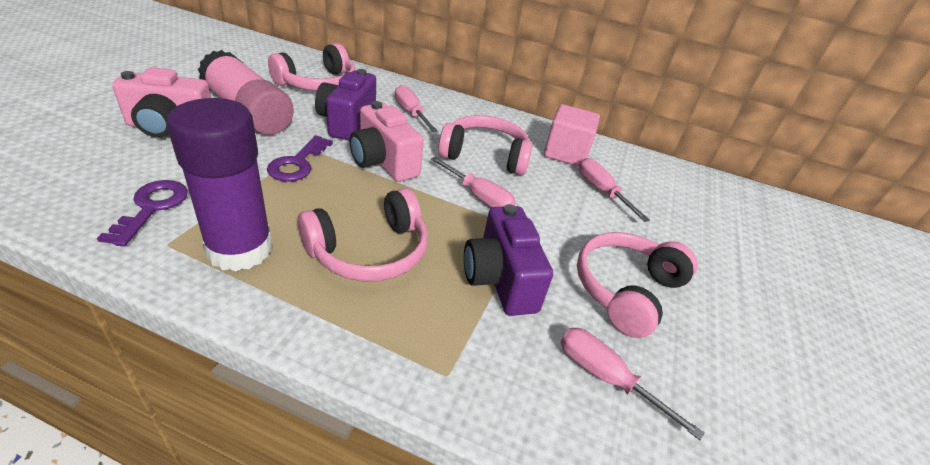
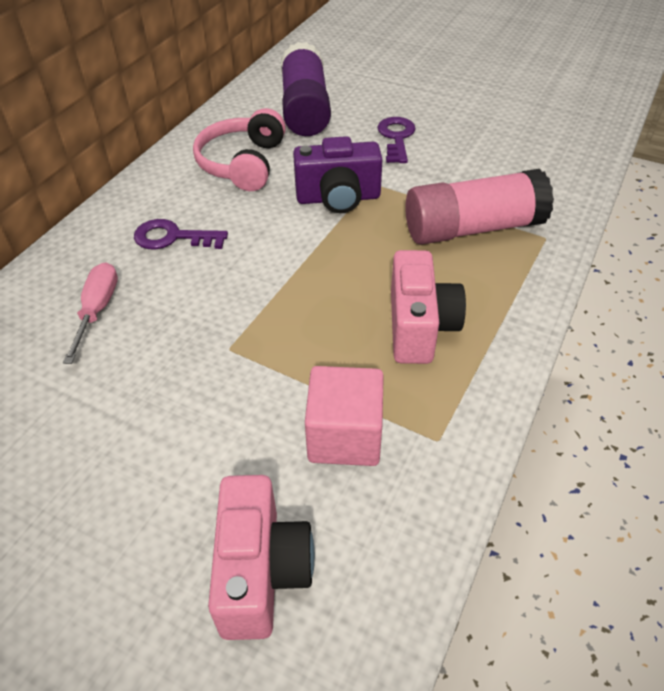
pink headphones: 4 -> 1
pink screwdriver: 4 -> 1
purple camera: 2 -> 1

